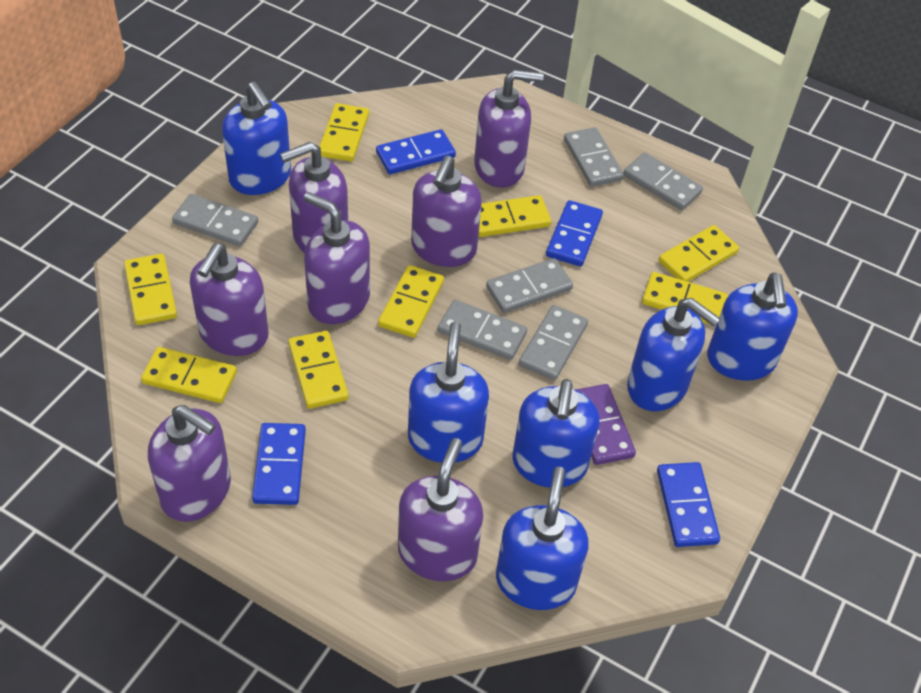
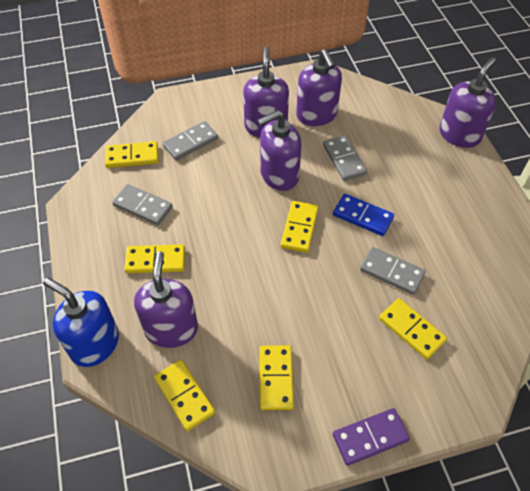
blue domino: 4 -> 1
blue soap dispenser: 6 -> 1
grey domino: 6 -> 4
purple soap dispenser: 7 -> 5
yellow domino: 8 -> 6

